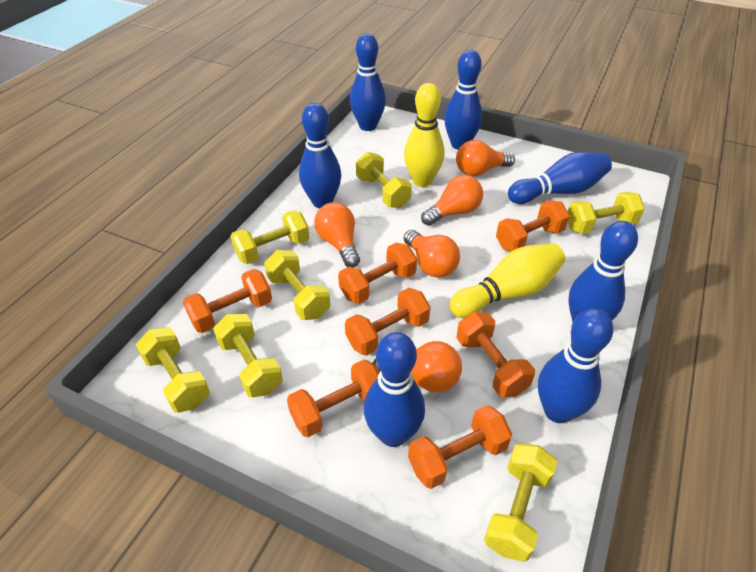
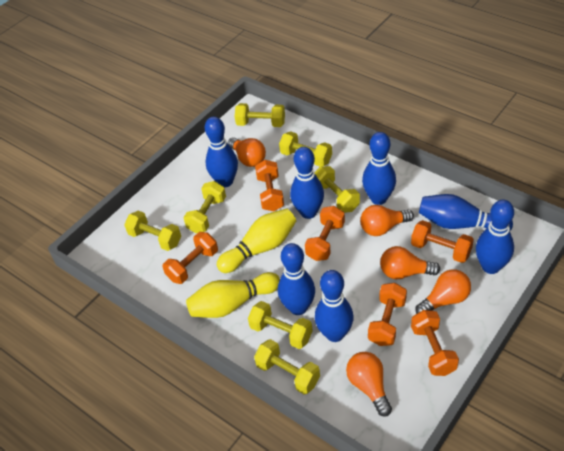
orange dumbbell: 7 -> 6

